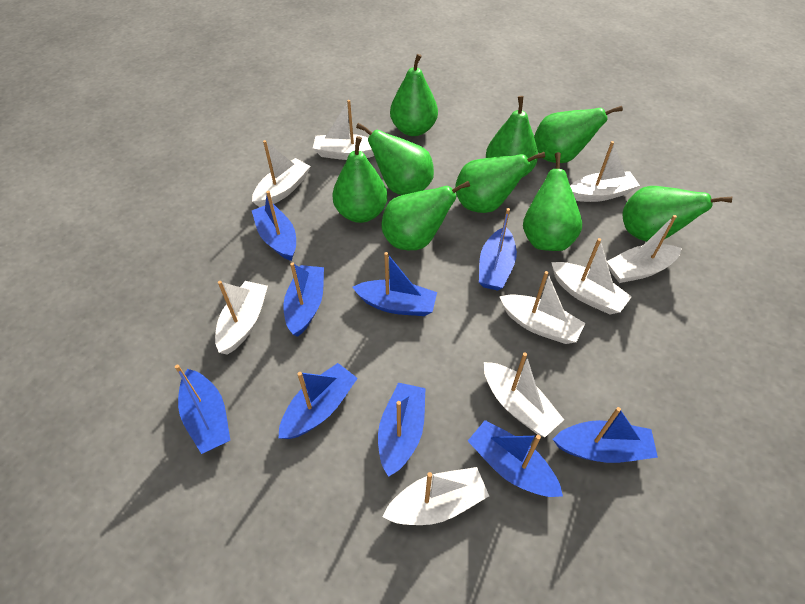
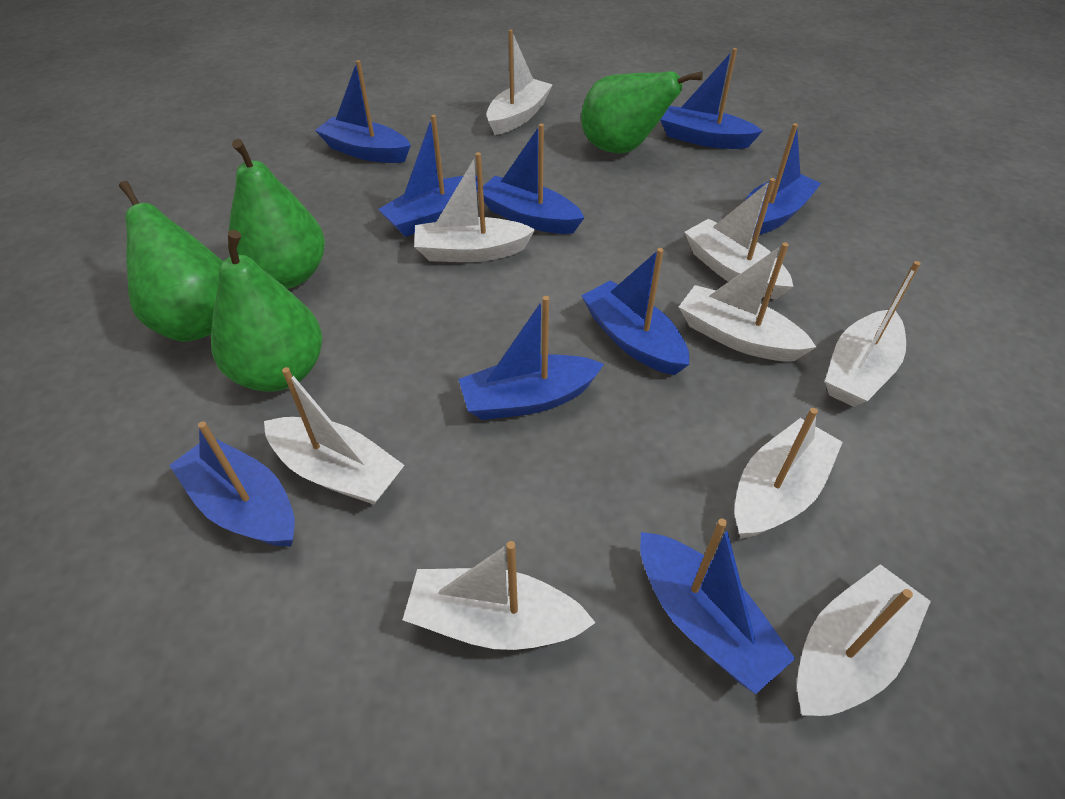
green pear: 9 -> 4

